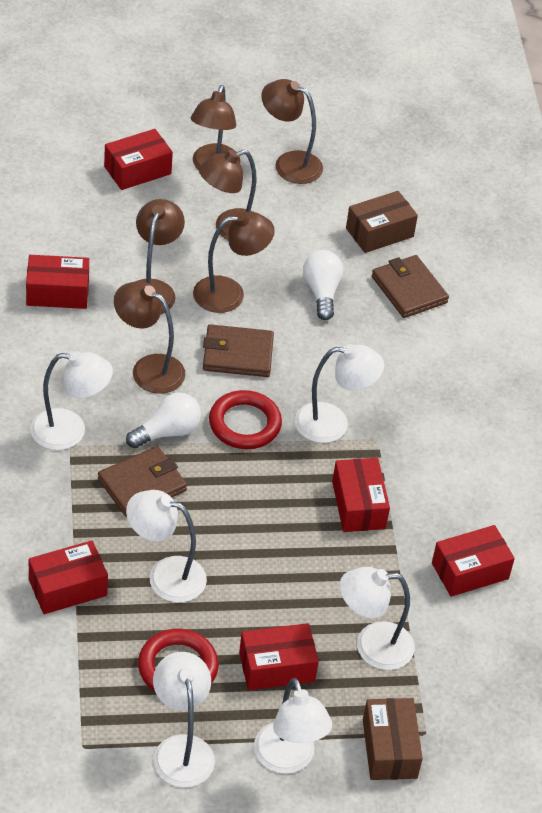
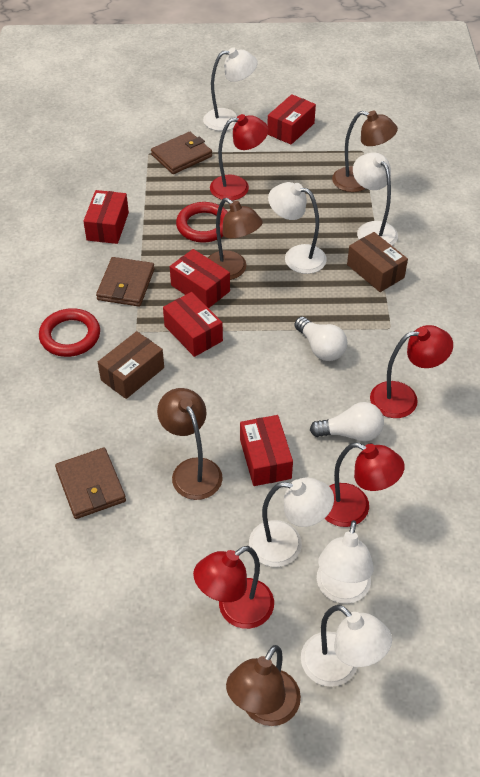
brown lamp: 6 -> 4
red box: 6 -> 5
red lamp: 0 -> 4

